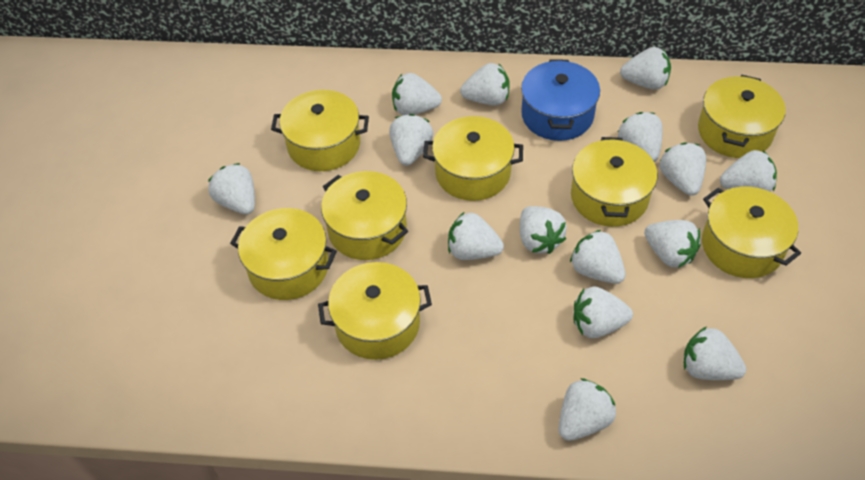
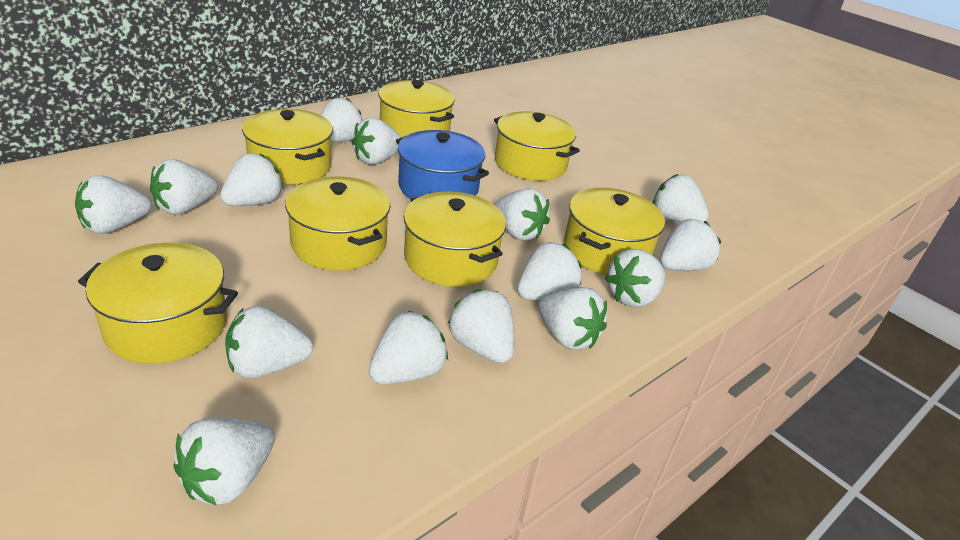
yellow pot: 8 -> 7

